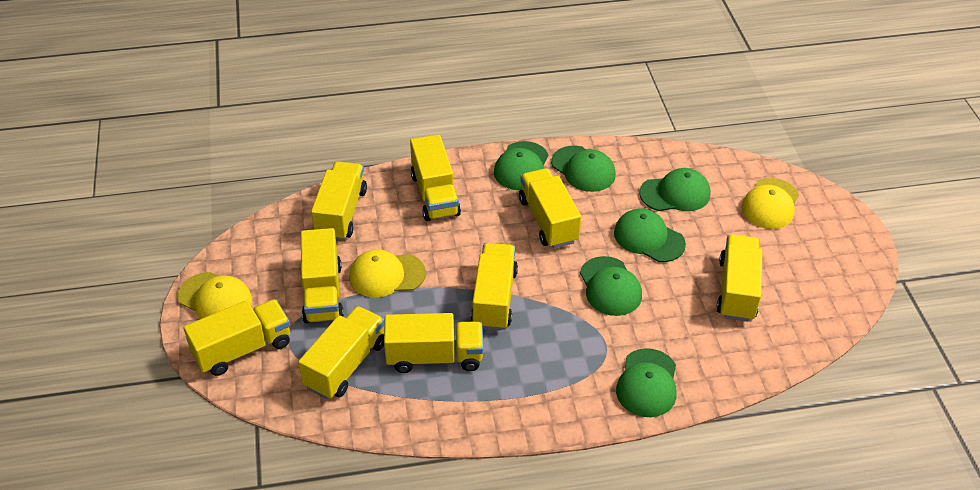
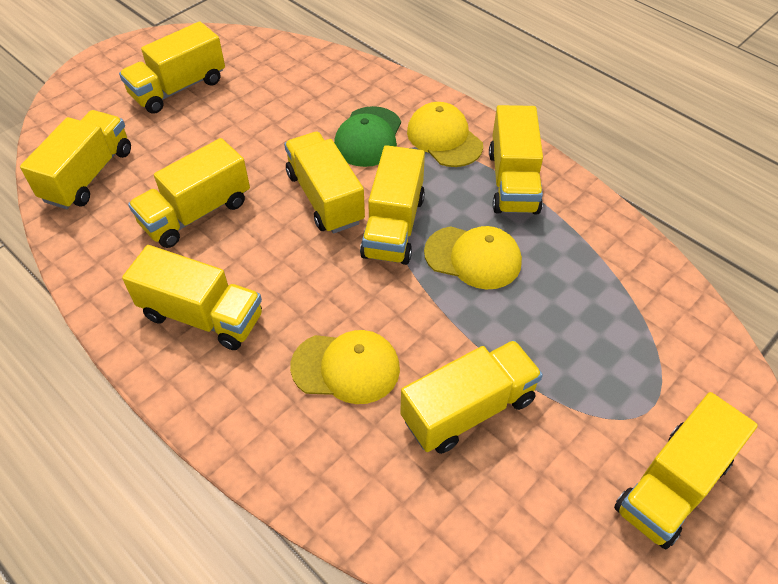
green cap: 6 -> 1

